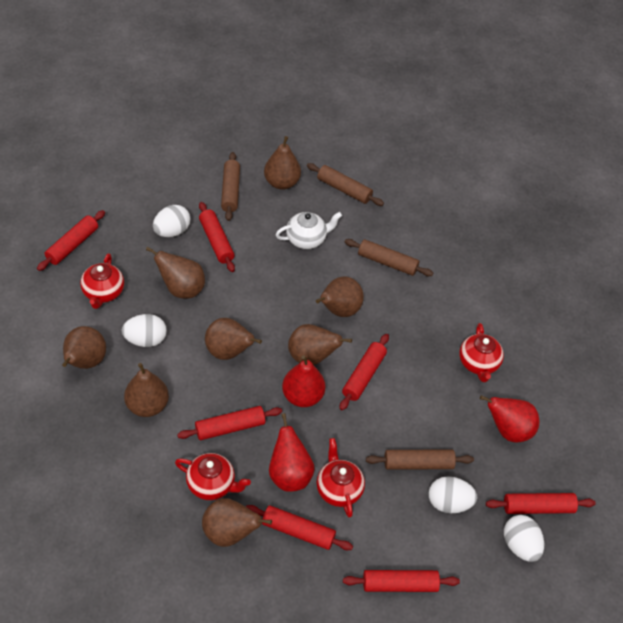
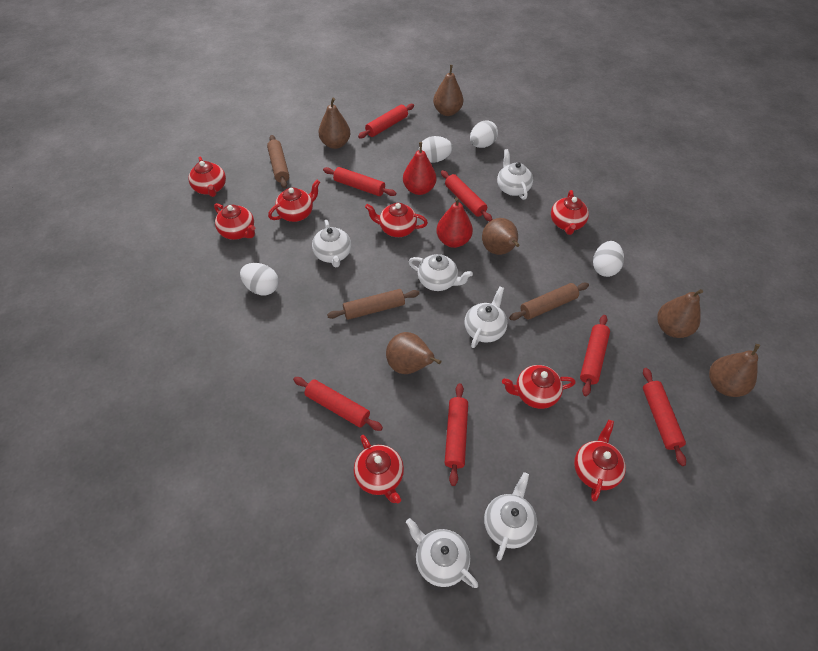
brown pear: 8 -> 6
brown rolling pin: 4 -> 3
red pear: 3 -> 2
red teapot: 4 -> 8
white teapot: 1 -> 6

